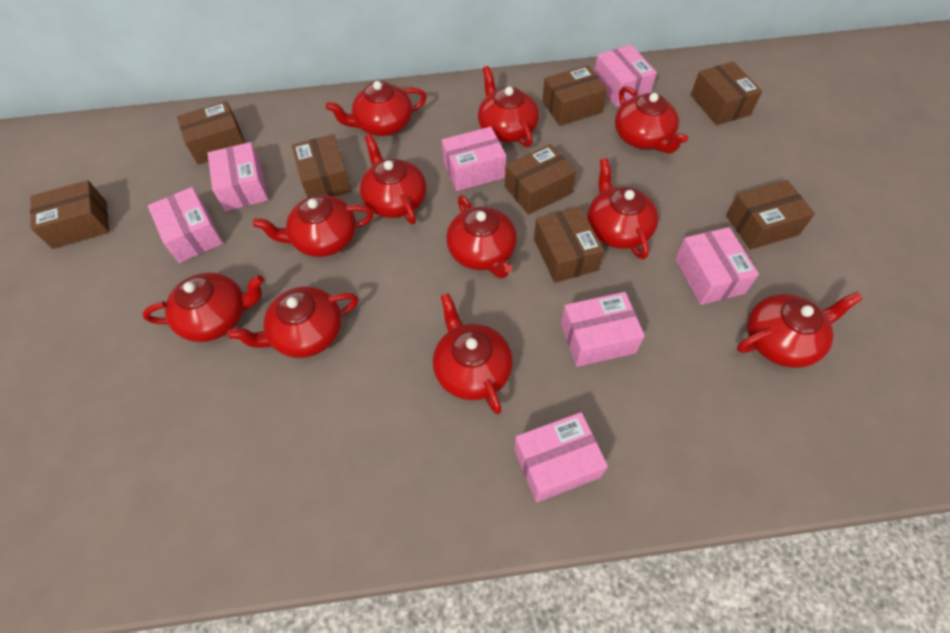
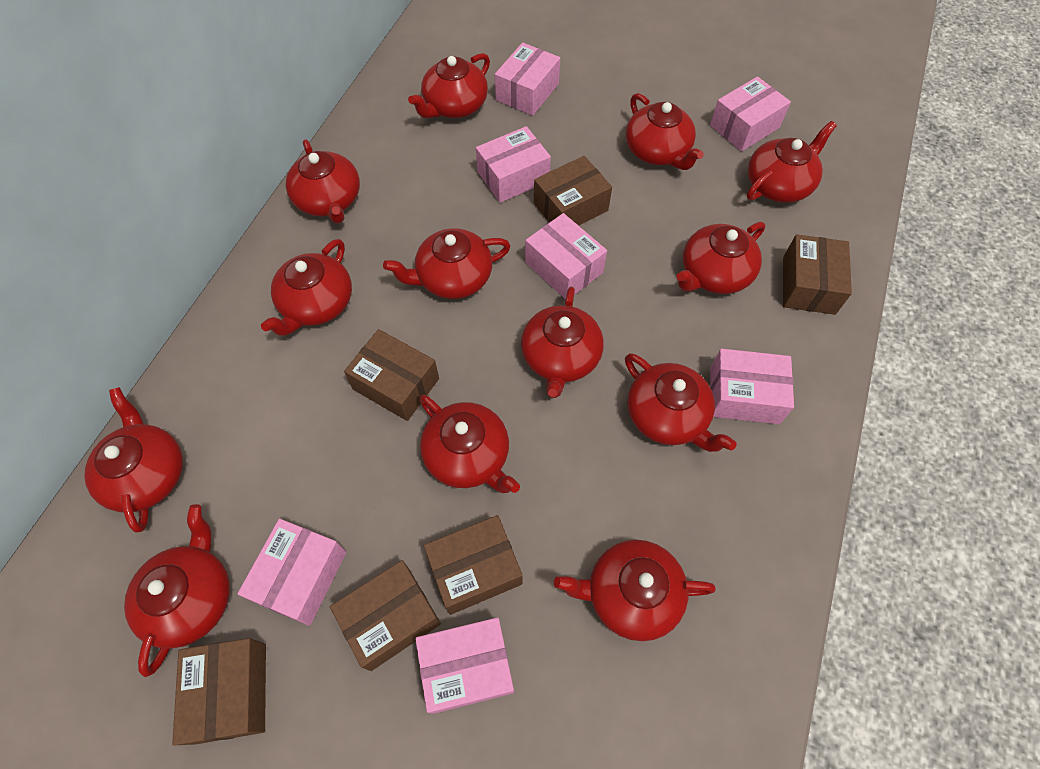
brown box: 8 -> 6
red teapot: 11 -> 13

